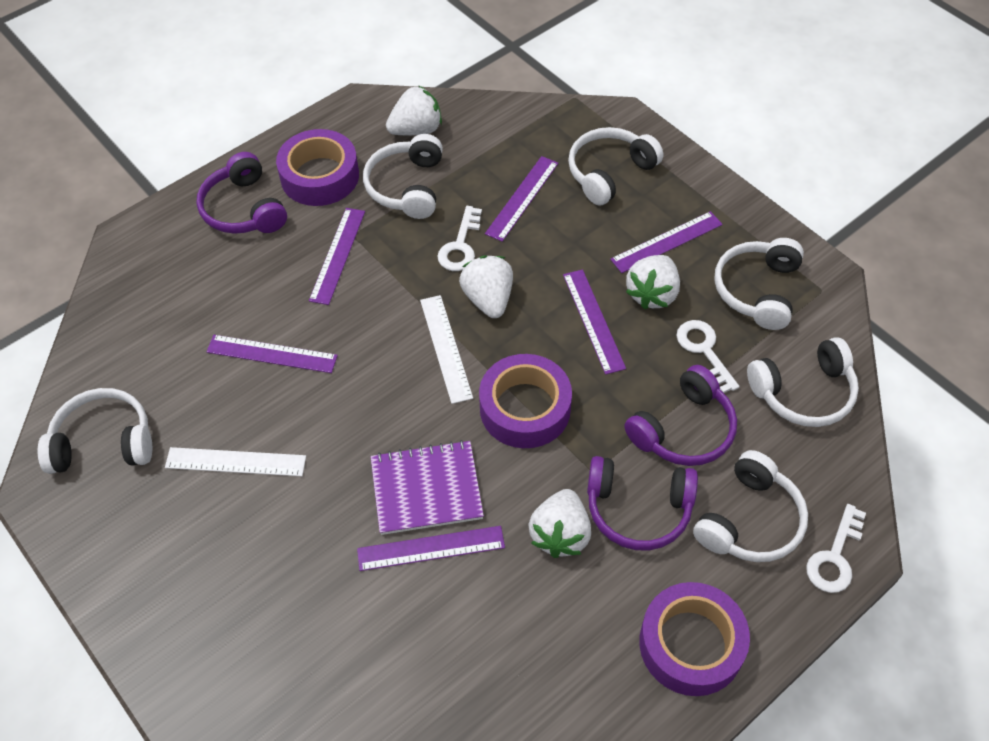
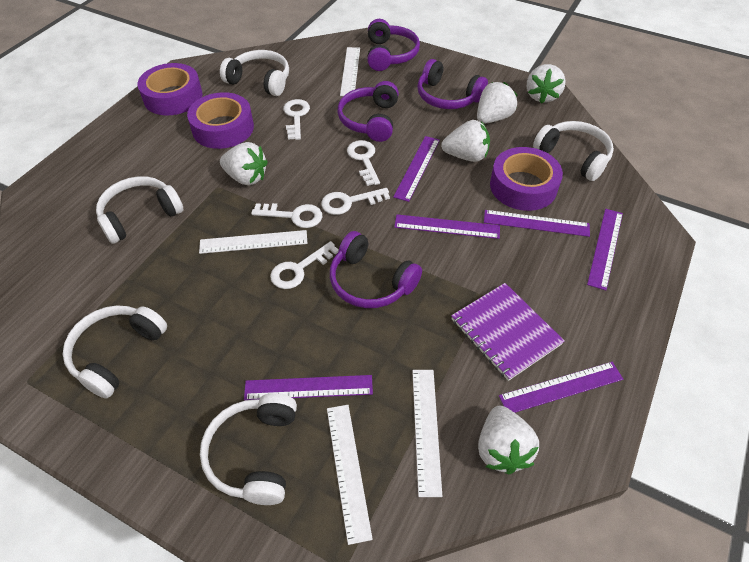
purple headphones: 3 -> 4
white headphones: 6 -> 5
white key: 3 -> 5
white ruler: 2 -> 4
white strawberry: 4 -> 5

